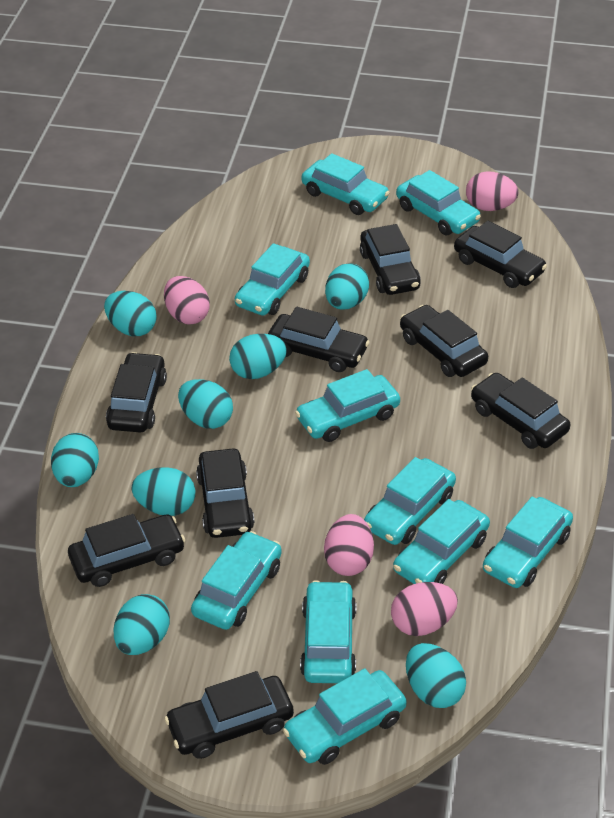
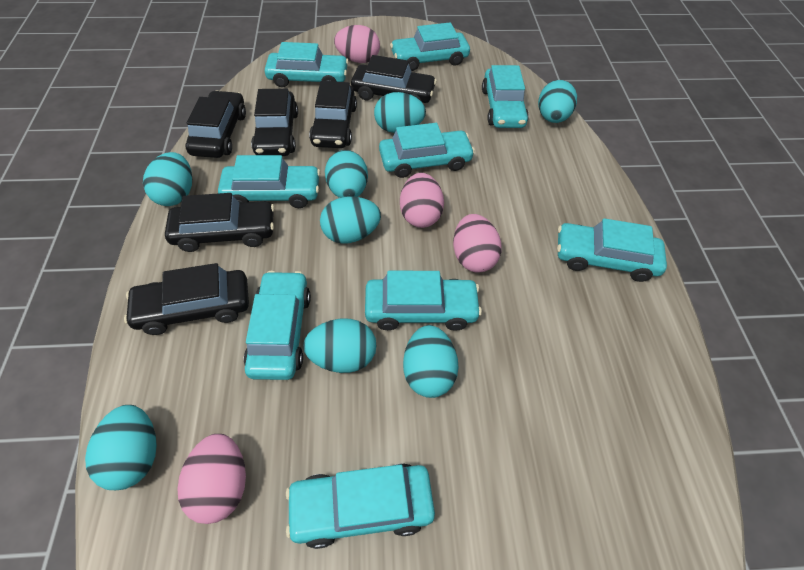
black car: 9 -> 6
turquoise car: 10 -> 9

